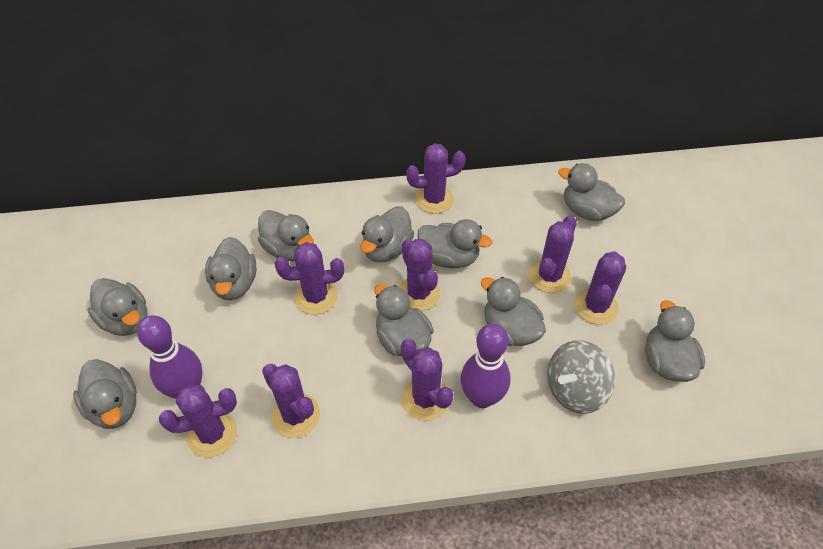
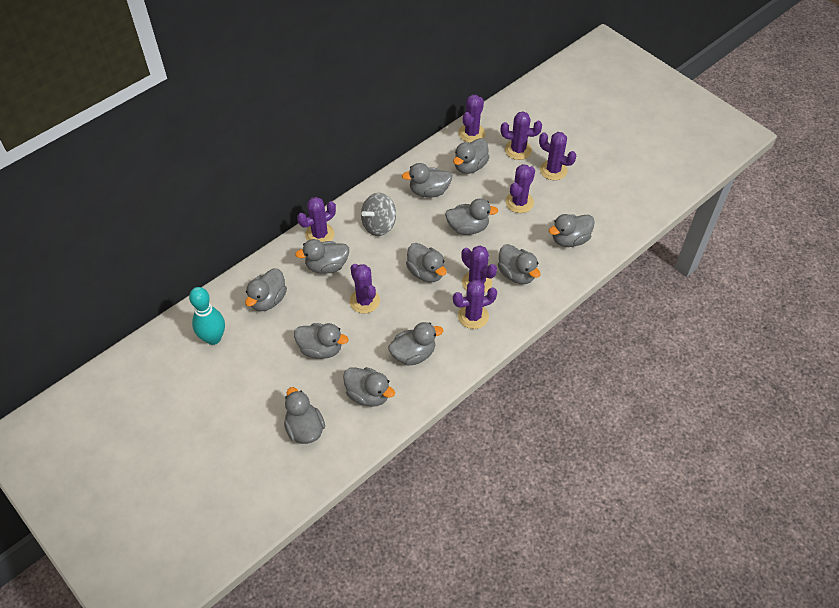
grey duck: 10 -> 12
purple bowling pin: 2 -> 0
turquoise bowling pin: 0 -> 1

